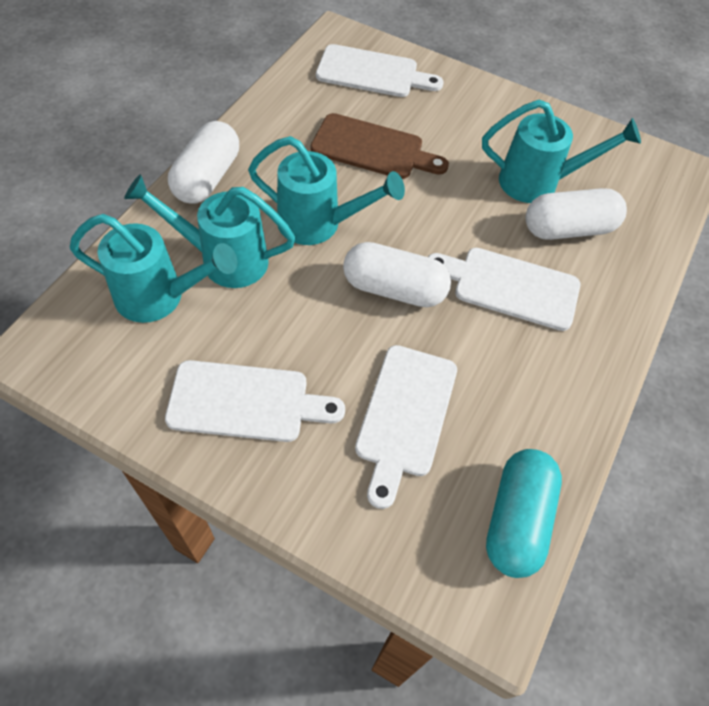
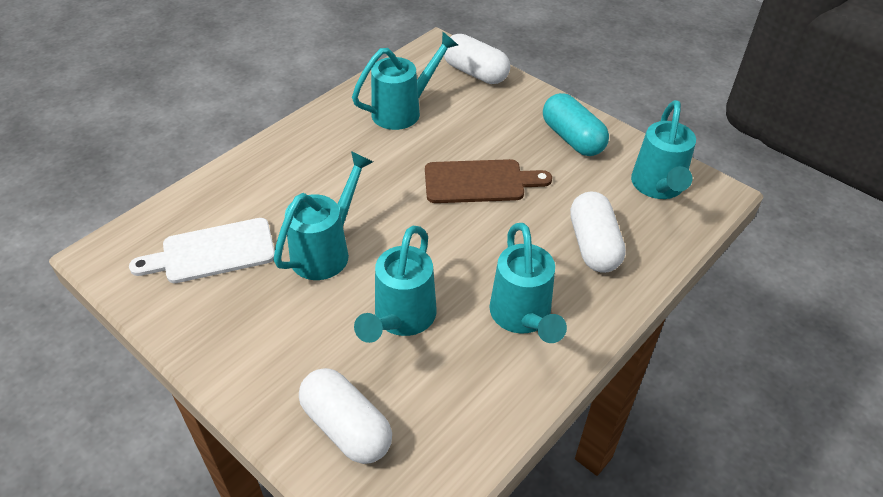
turquoise watering can: 4 -> 5
white cutting board: 4 -> 1

